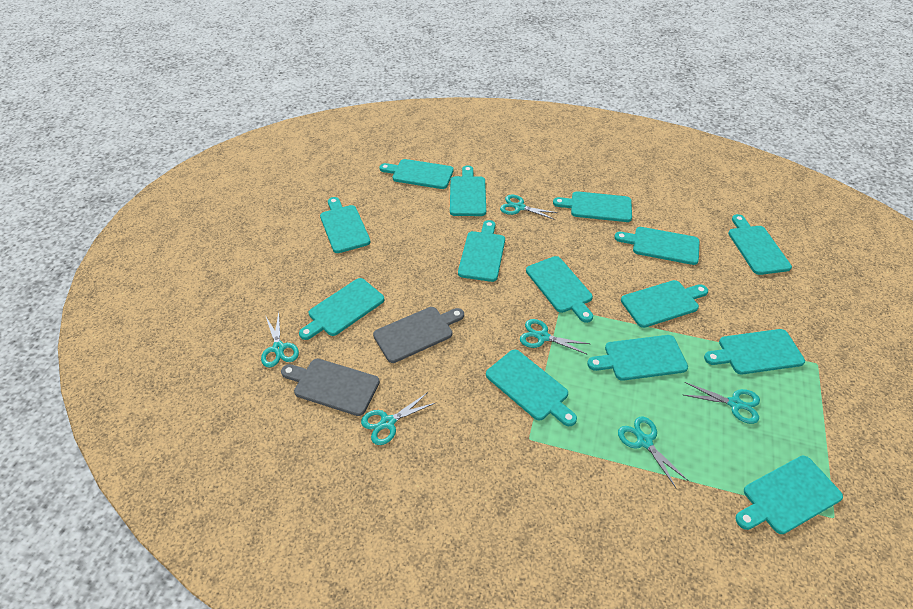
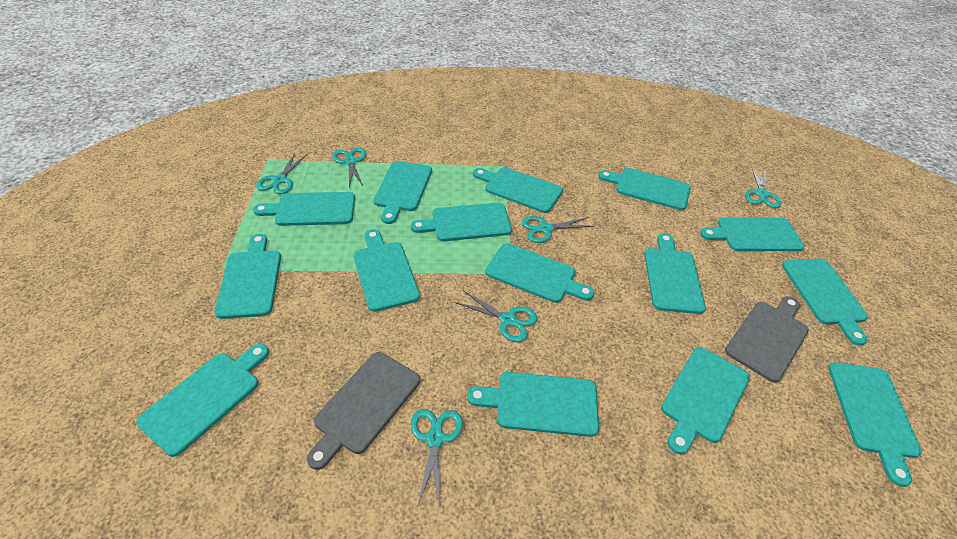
turquoise cutting board: 14 -> 15

